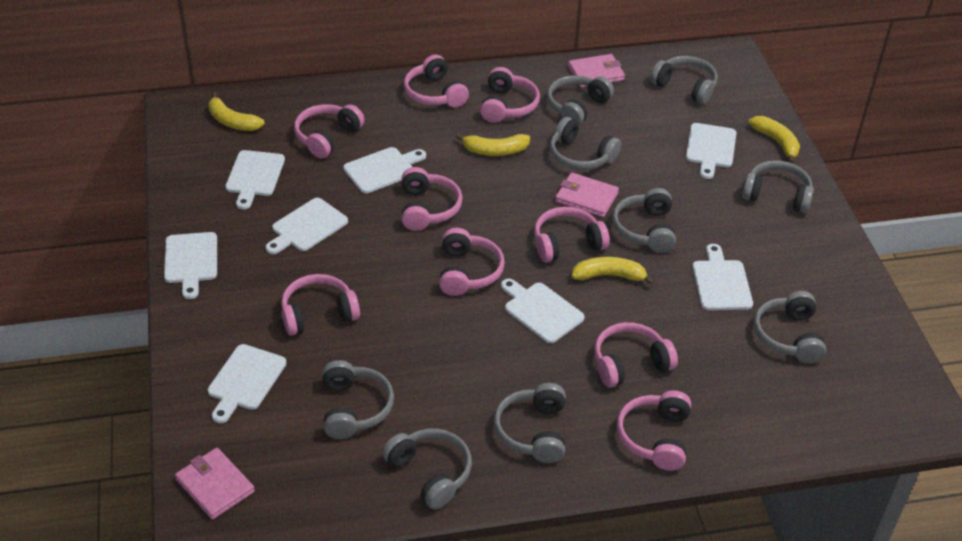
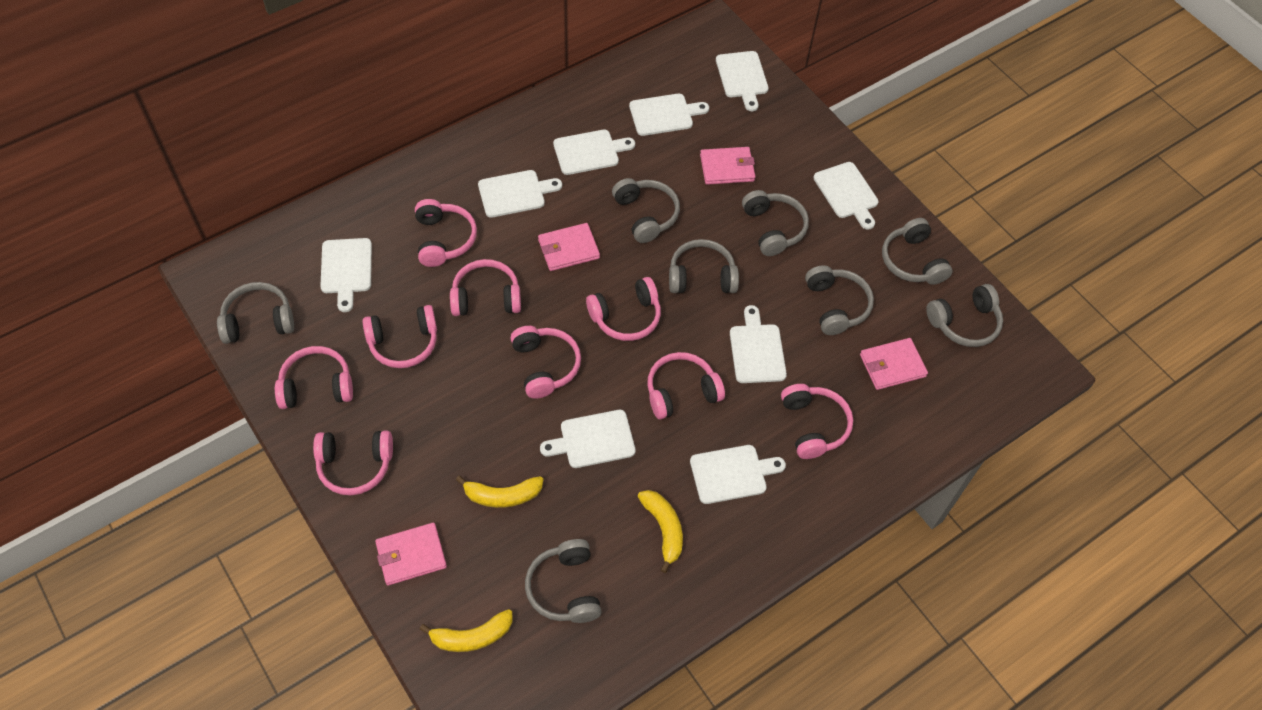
grey headphones: 9 -> 8
pink wallet: 3 -> 4
white cutting board: 8 -> 9
yellow banana: 4 -> 3

